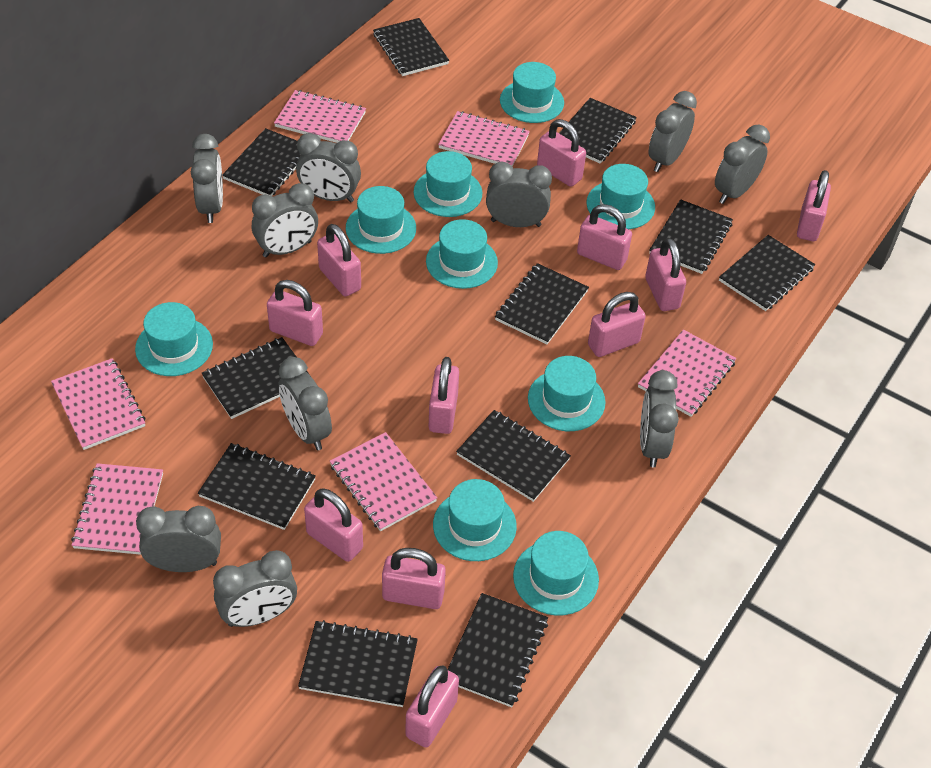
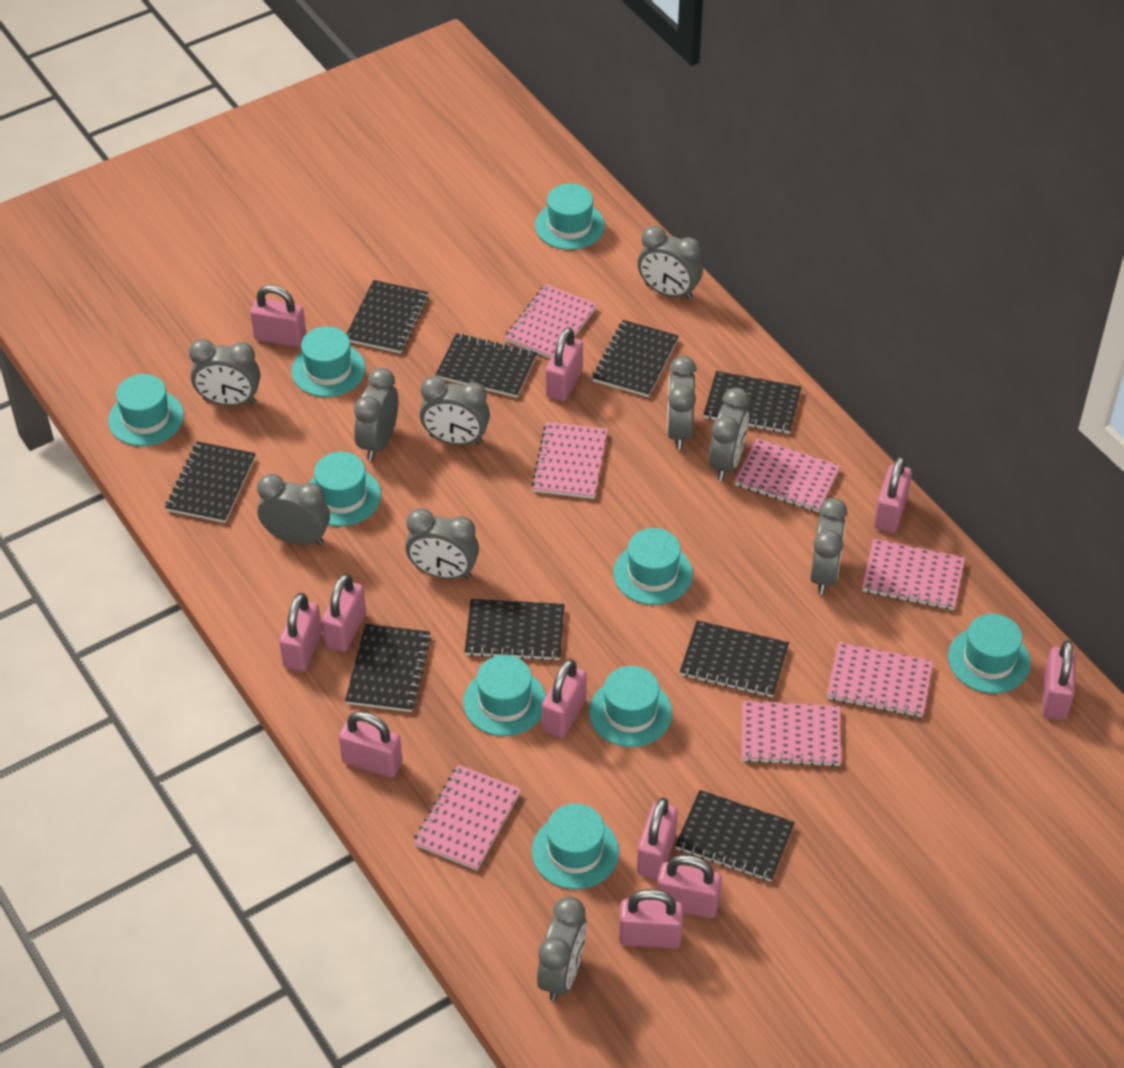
black notebook: 11 -> 9
pink notebook: 6 -> 7

